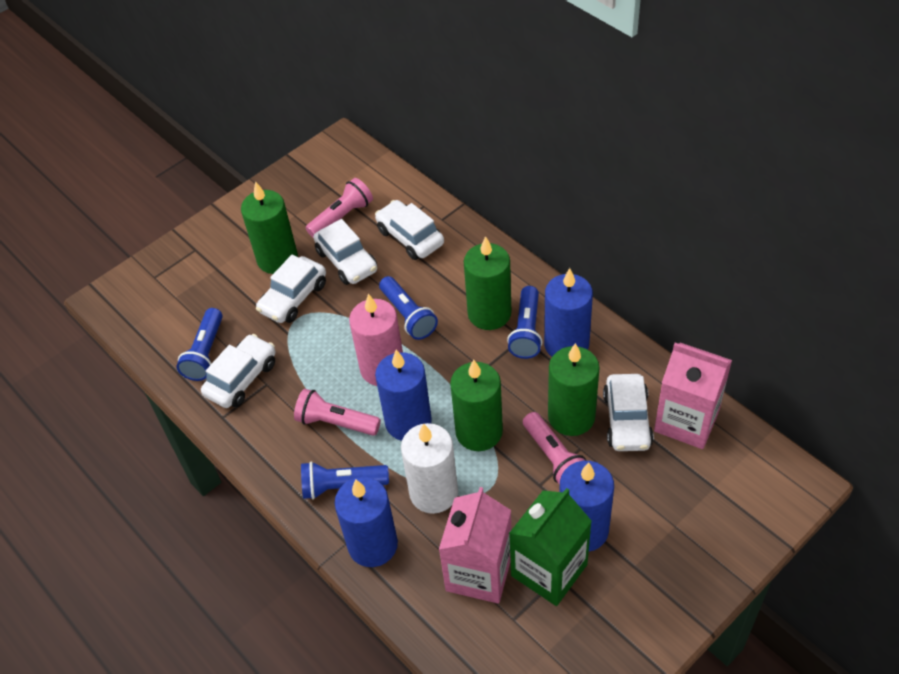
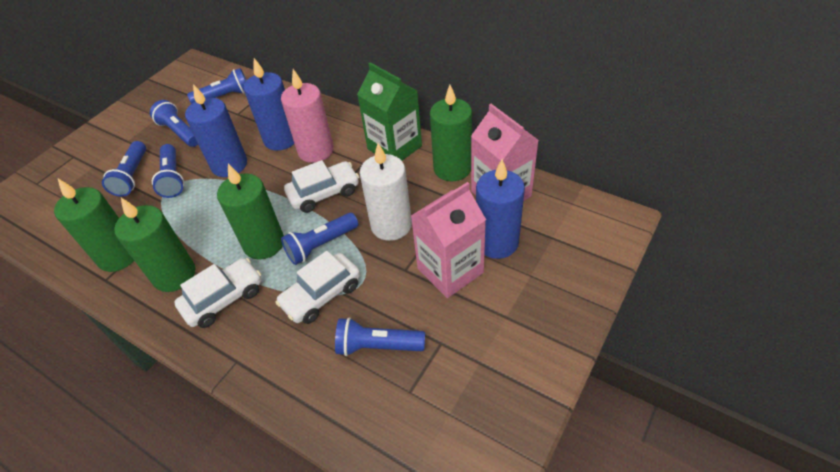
blue candle: 4 -> 3
blue flashlight: 4 -> 6
pink flashlight: 3 -> 0
white car: 5 -> 3

